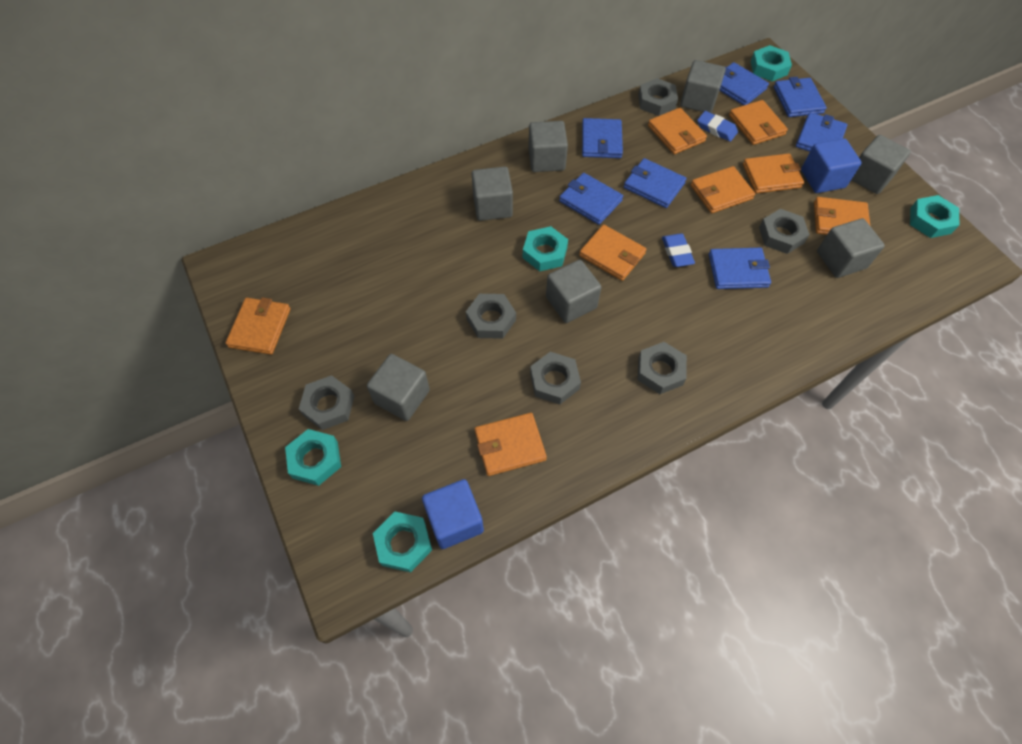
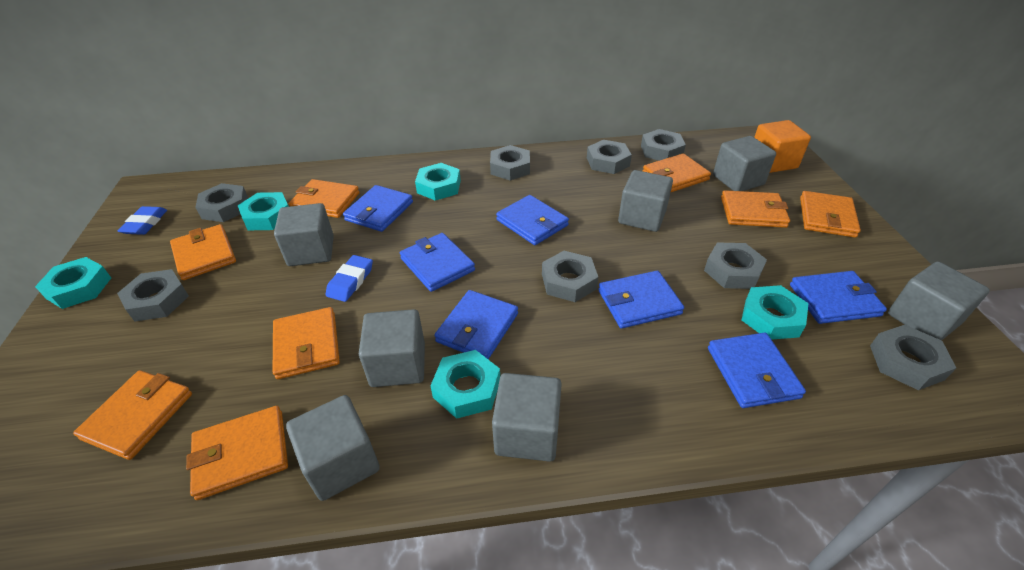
blue cube: 2 -> 0
grey nut: 6 -> 8
orange cube: 0 -> 1

